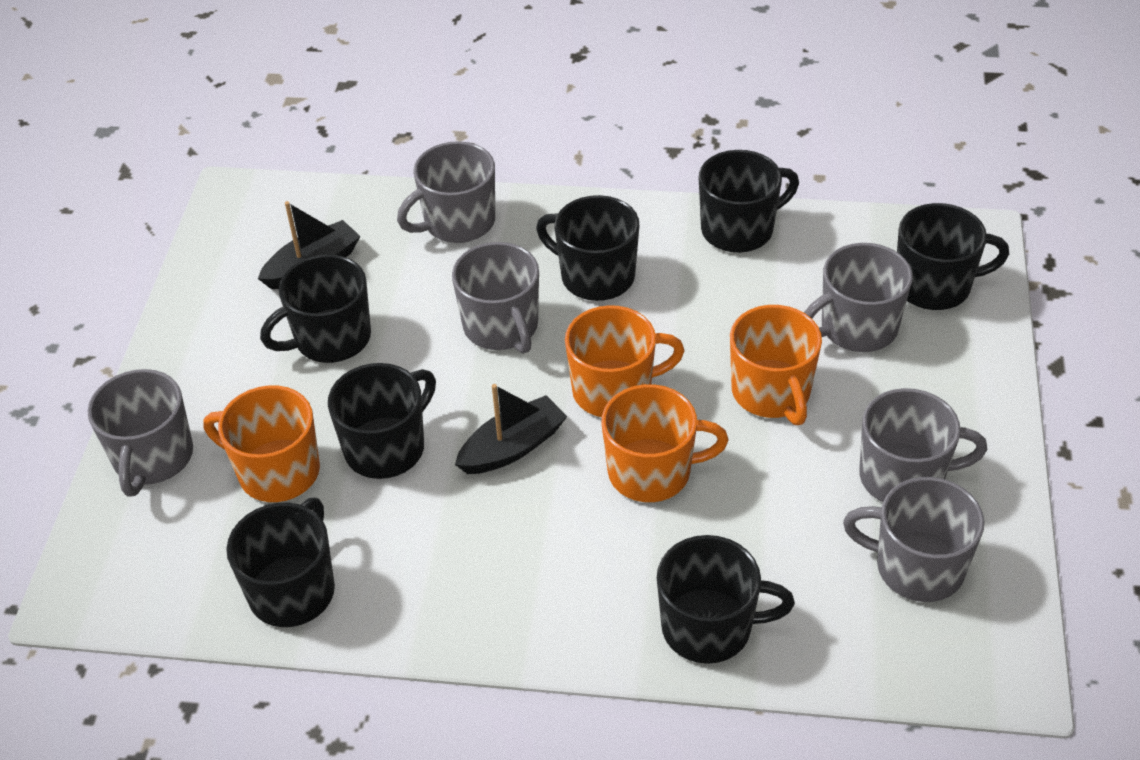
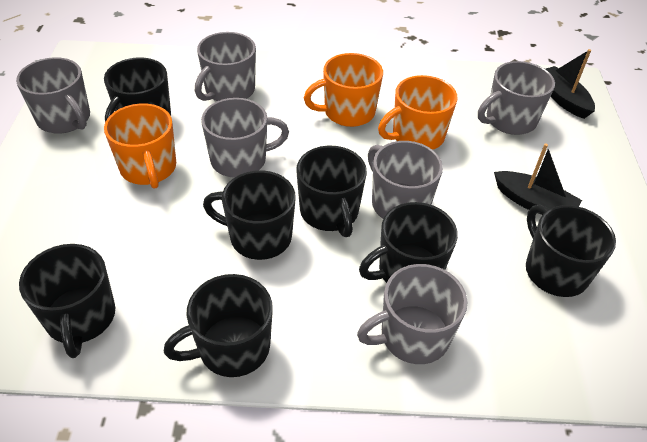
orange mug: 4 -> 3

